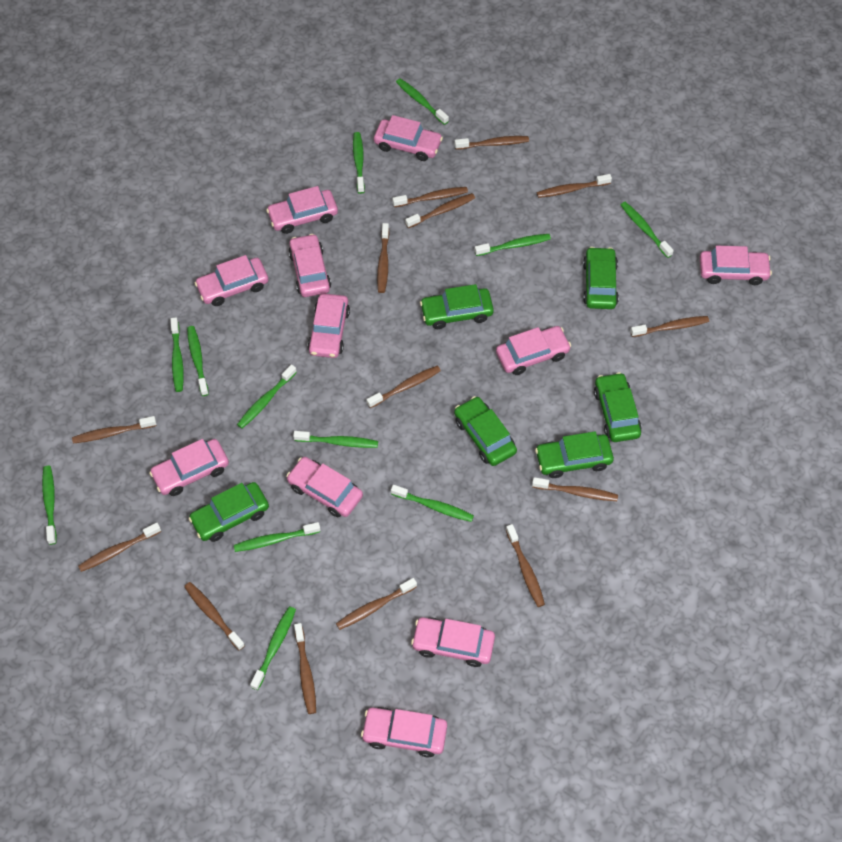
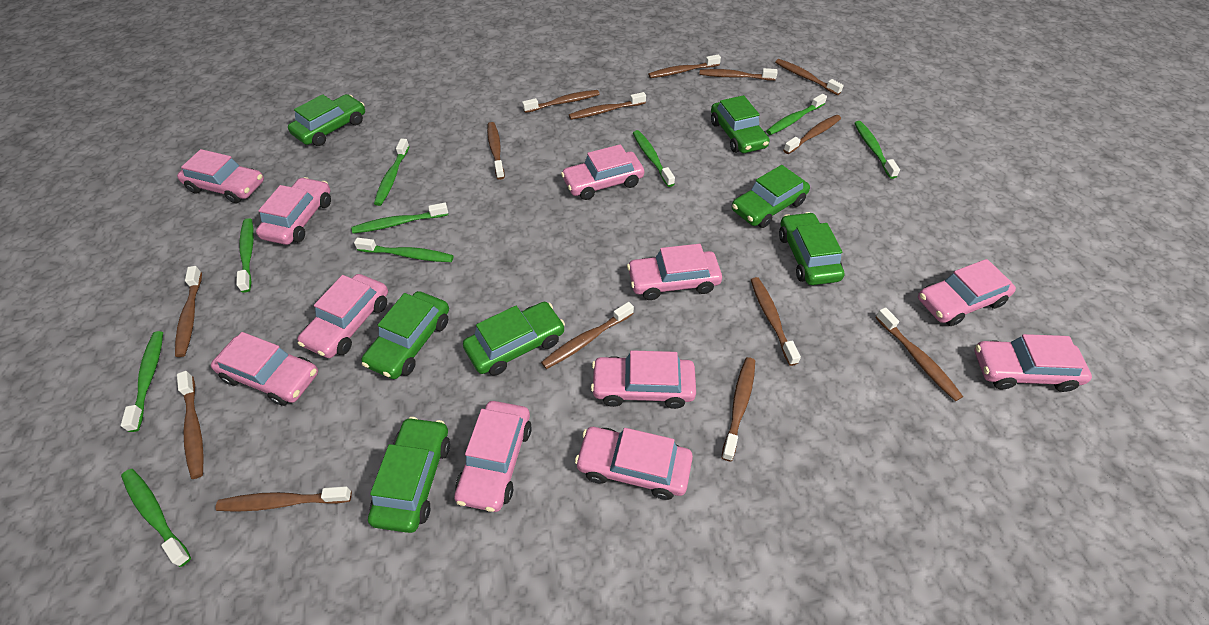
green car: 6 -> 7
green toothbrush: 12 -> 9

